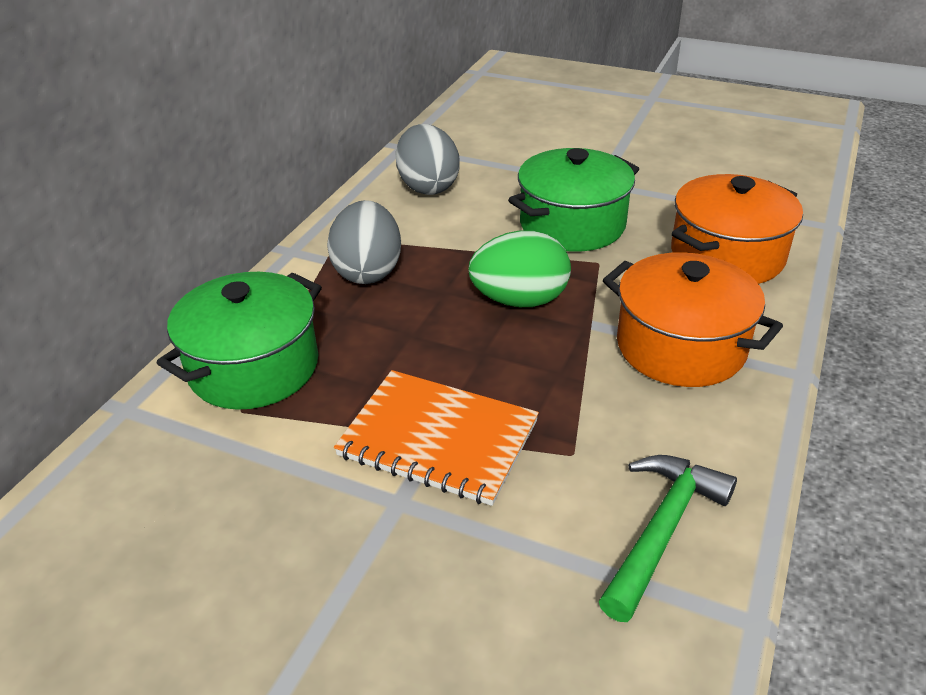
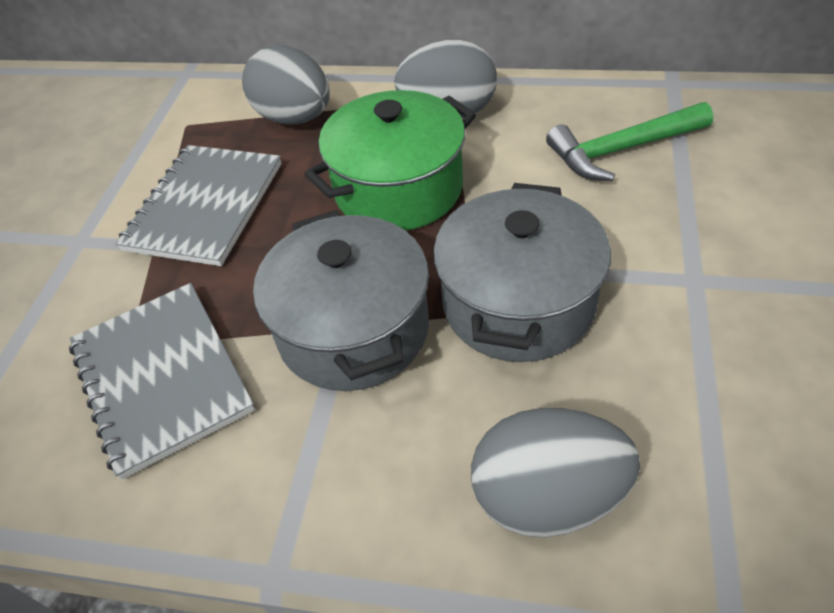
green egg: 1 -> 0
green pot: 2 -> 1
grey egg: 2 -> 3
grey notebook: 0 -> 2
grey pot: 0 -> 2
orange notebook: 1 -> 0
orange pot: 2 -> 0

